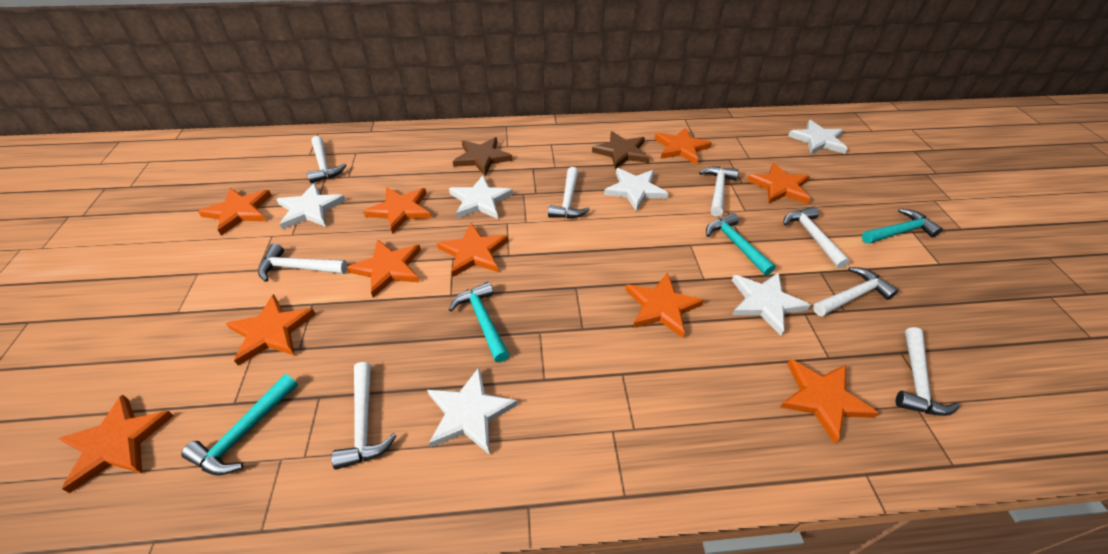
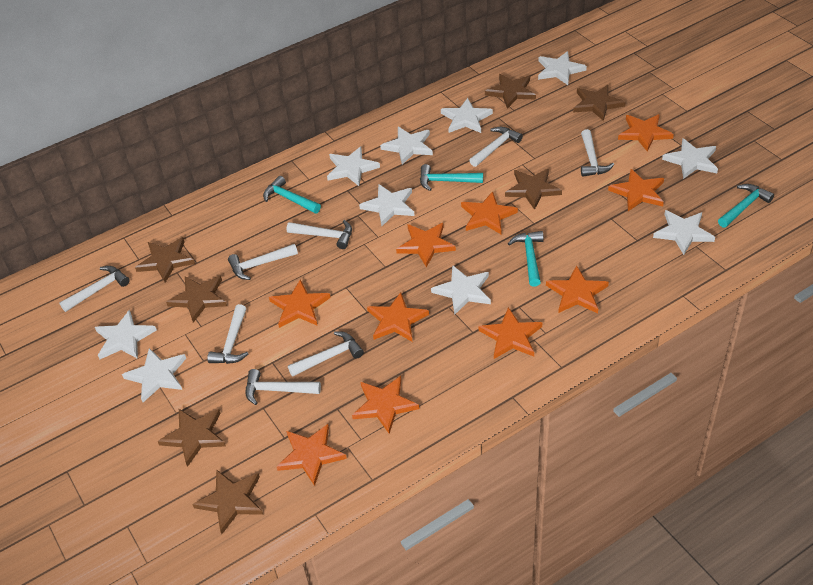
brown star: 2 -> 7
white star: 6 -> 10

